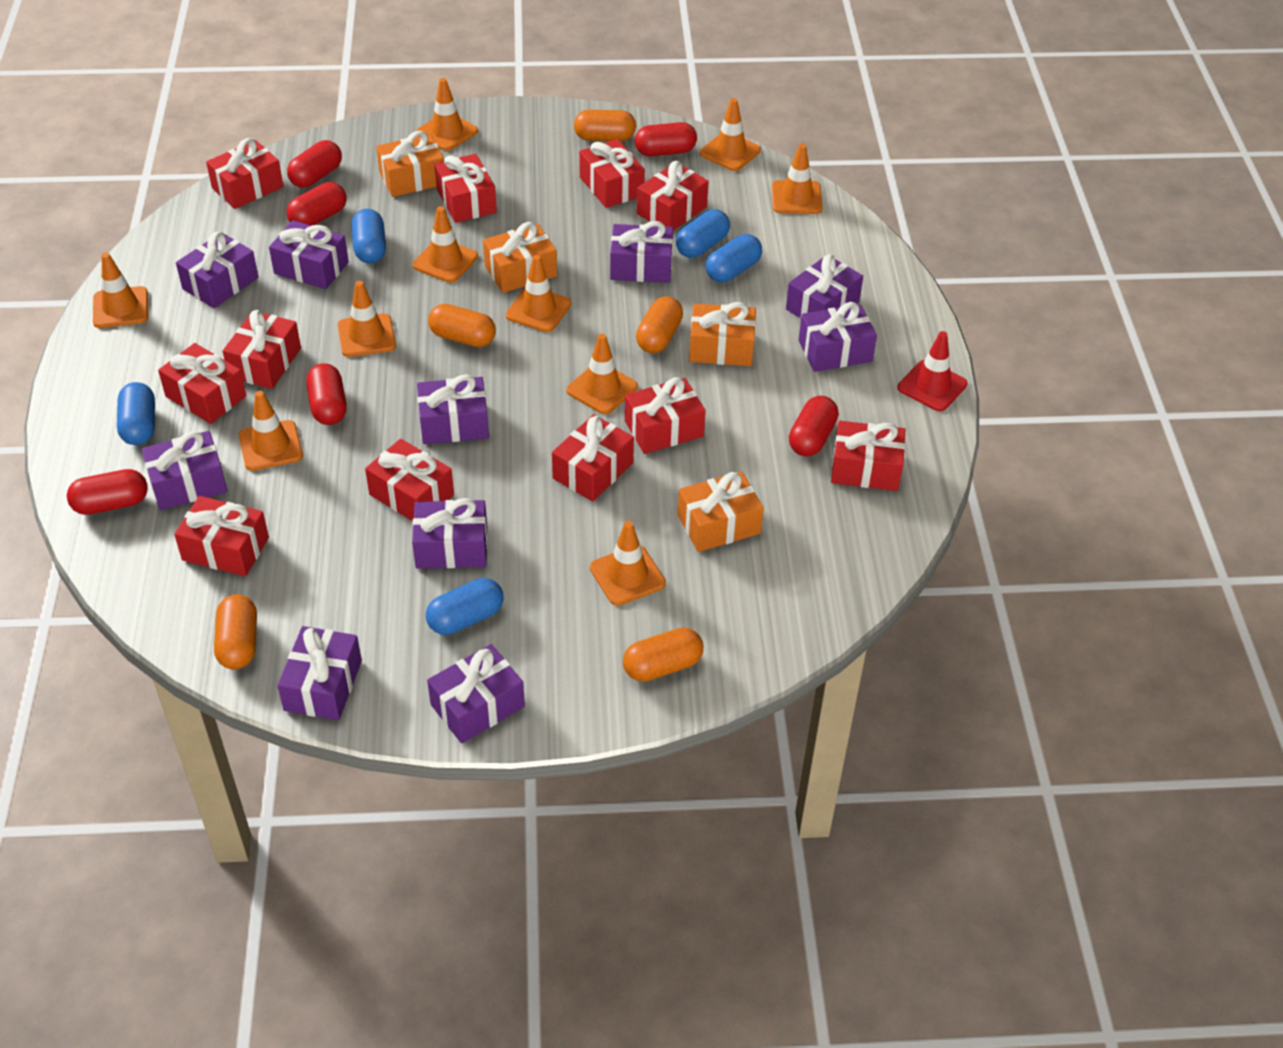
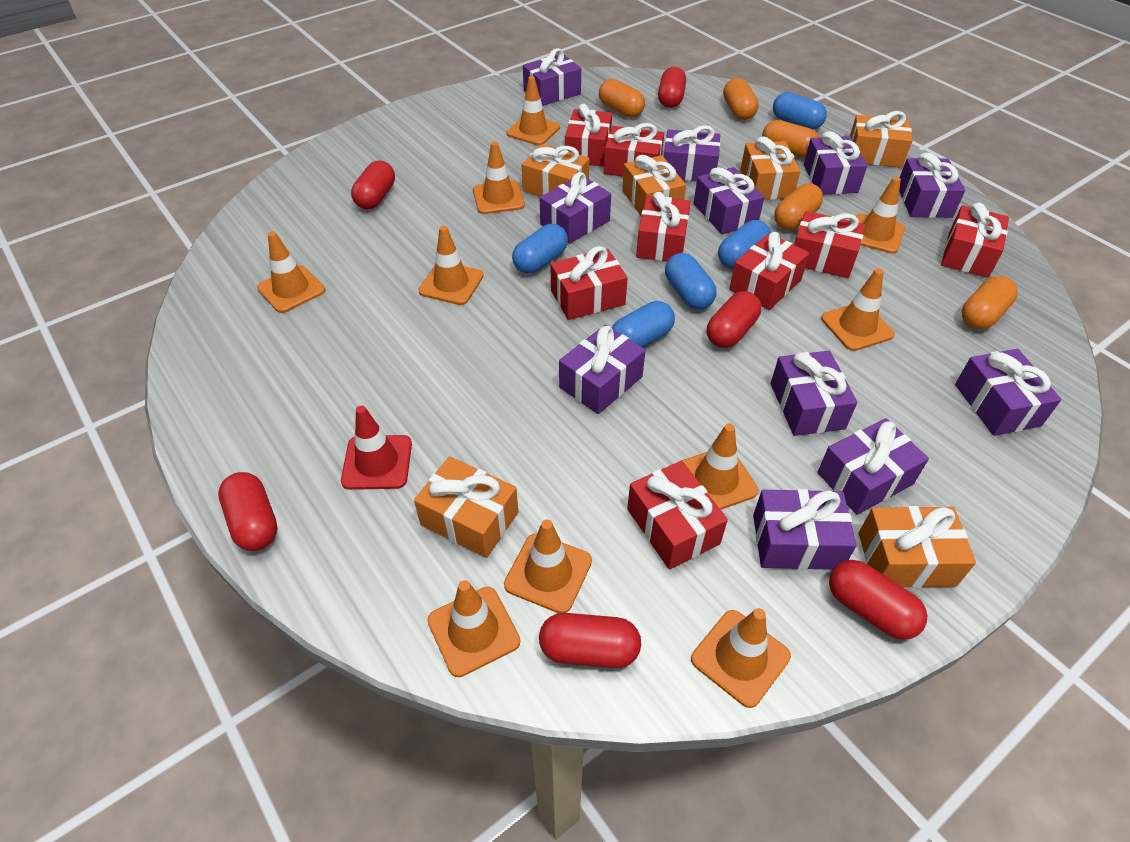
orange gift: 4 -> 6
purple gift: 10 -> 11
red gift: 11 -> 8

